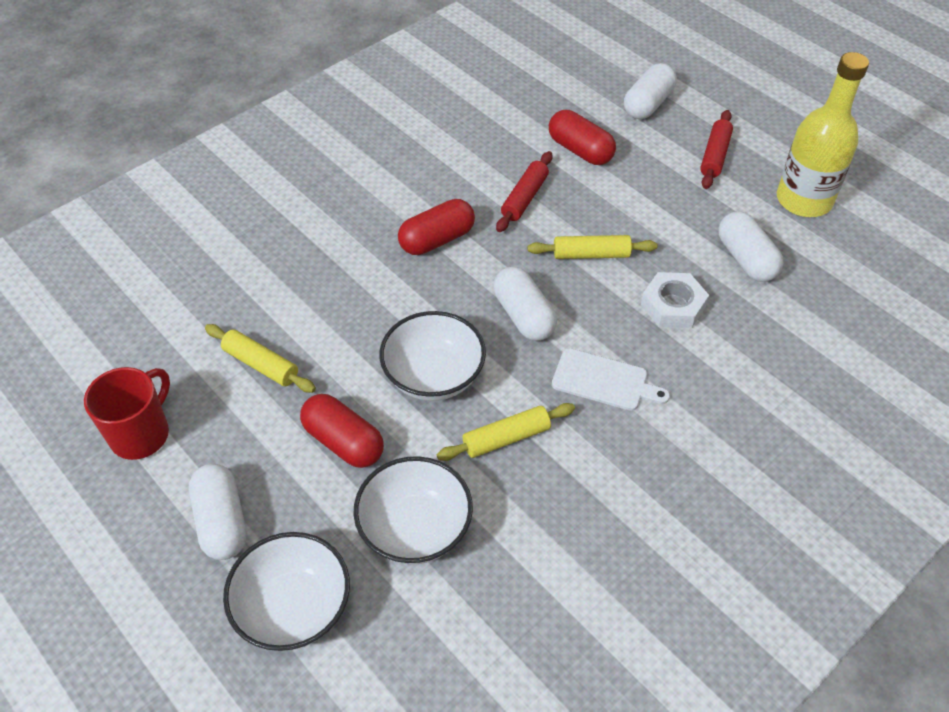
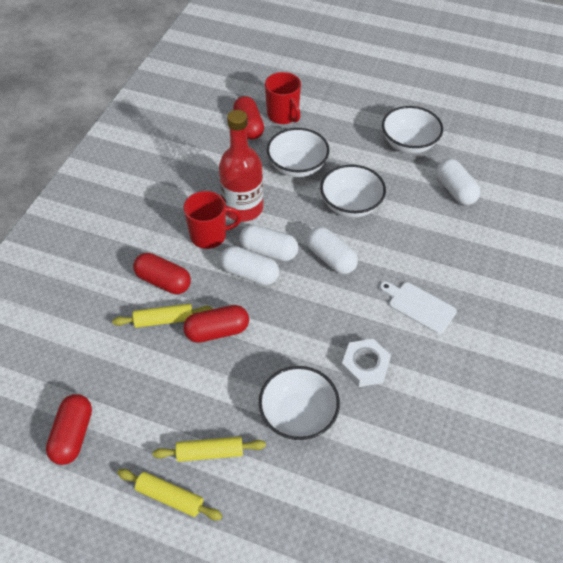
red bottle: 0 -> 1
red capsule: 3 -> 4
red mug: 1 -> 2
red rolling pin: 2 -> 0
white bowl: 3 -> 4
yellow bottle: 1 -> 0

